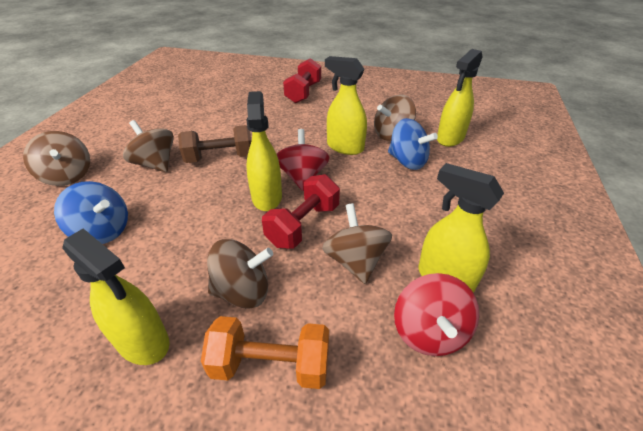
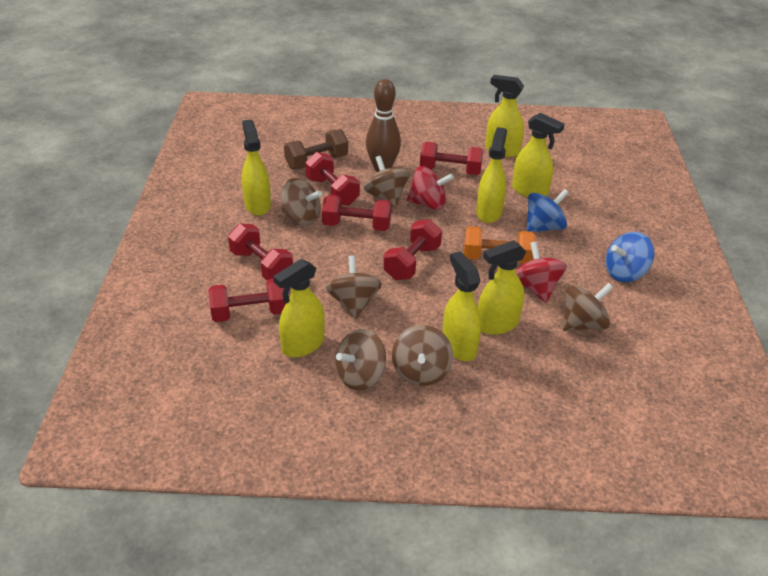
brown bowling pin: 0 -> 1
brown spinning top: 5 -> 6
red dumbbell: 2 -> 6
yellow spray bottle: 5 -> 7

